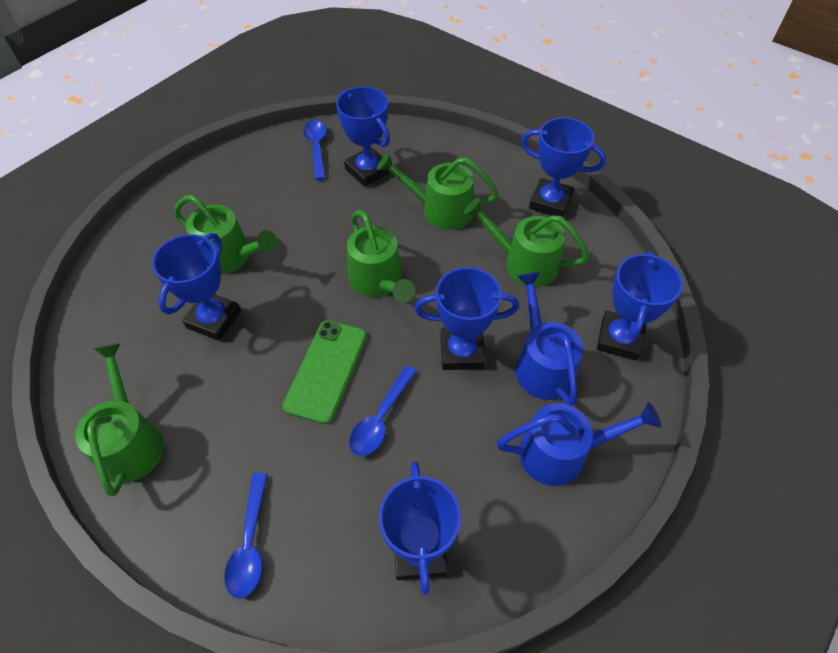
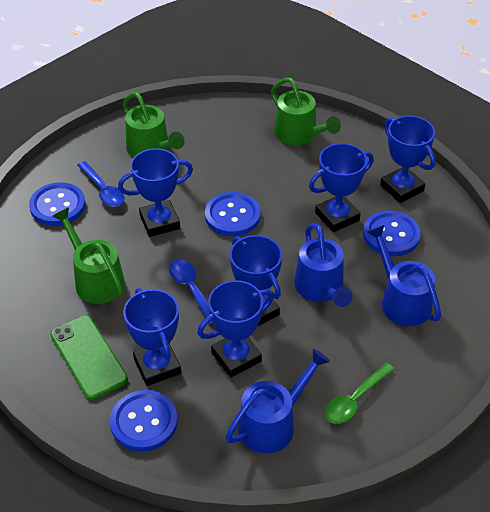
blue button: 0 -> 4
blue spoon: 3 -> 2
blue watering can: 2 -> 3
green spoon: 0 -> 1
green watering can: 5 -> 3

